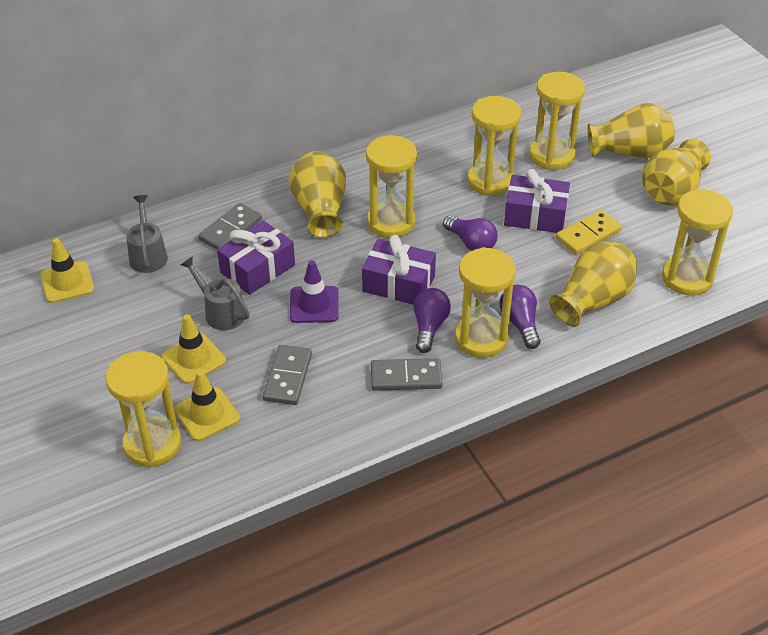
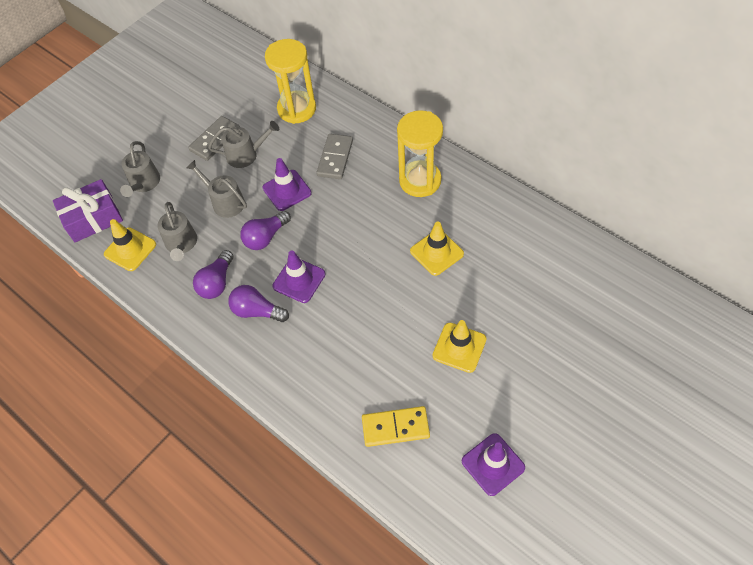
grey domino: 3 -> 2
grey watering can: 2 -> 4
purple gift: 3 -> 1
purple traffic cone: 1 -> 3
yellow hourglass: 6 -> 2
yellow vase: 4 -> 0

